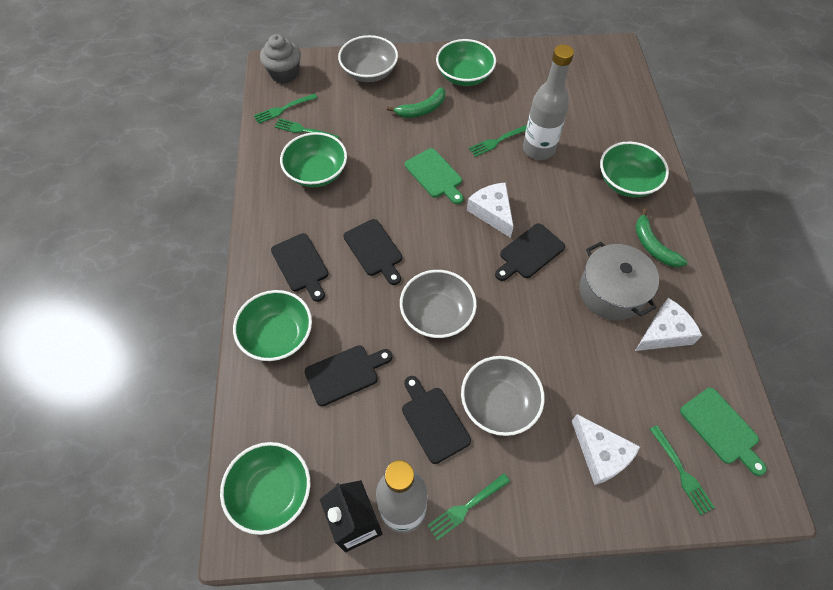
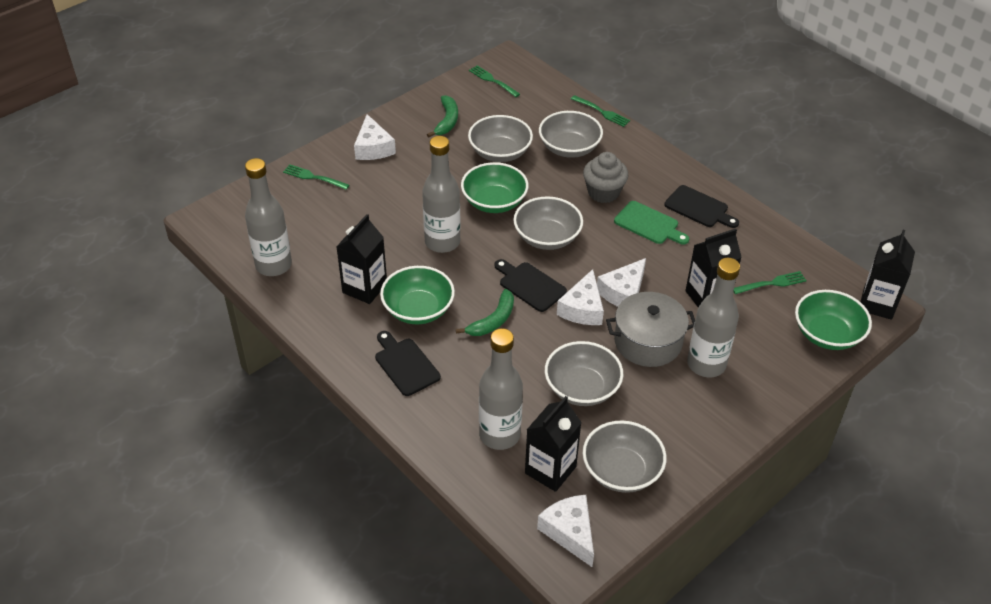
black carton: 1 -> 4
black cutting board: 5 -> 3
green bowl: 5 -> 3
green cutting board: 2 -> 1
green fork: 5 -> 4
grey bottle: 2 -> 4
grey bowl: 3 -> 5
white cheese: 3 -> 4

